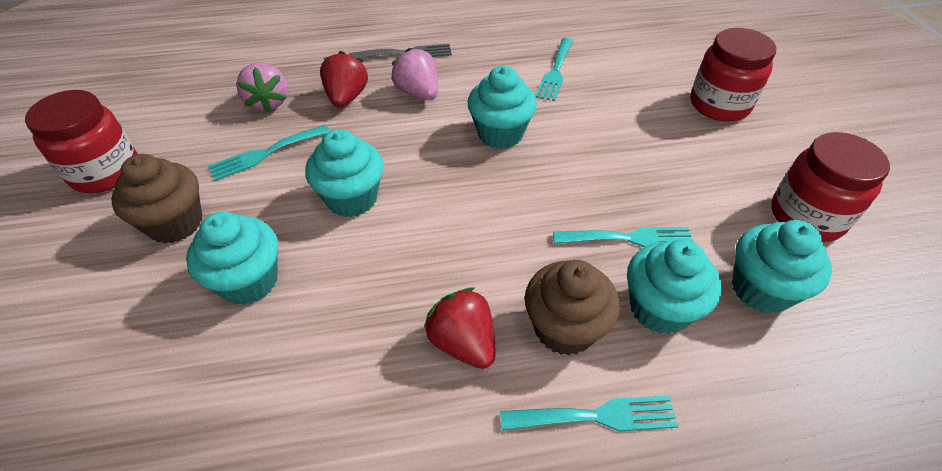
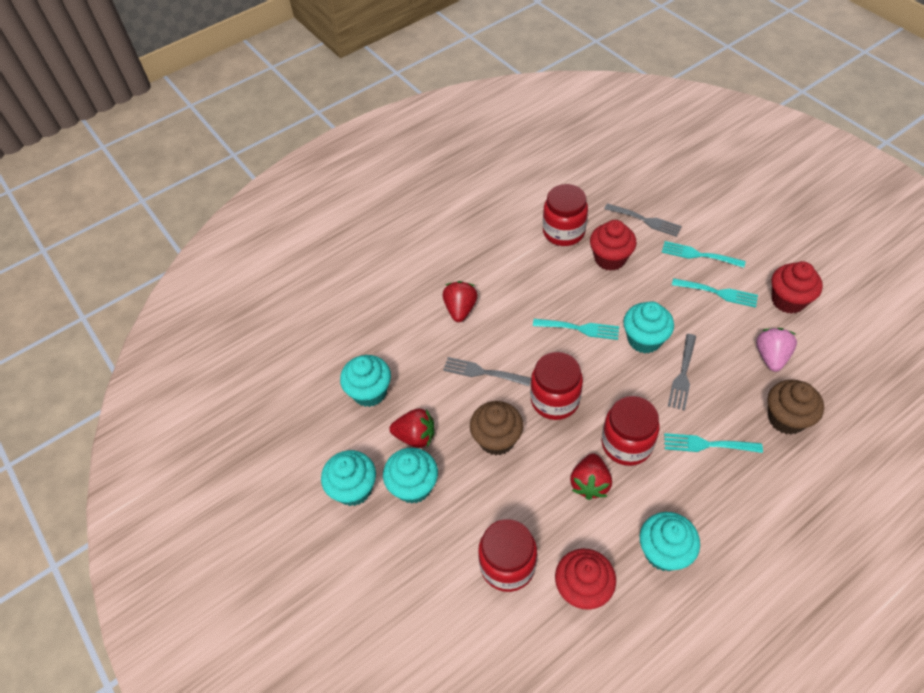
grey fork: 1 -> 3
pink strawberry: 2 -> 1
red cupcake: 0 -> 3
red jar: 3 -> 4
red strawberry: 2 -> 3

